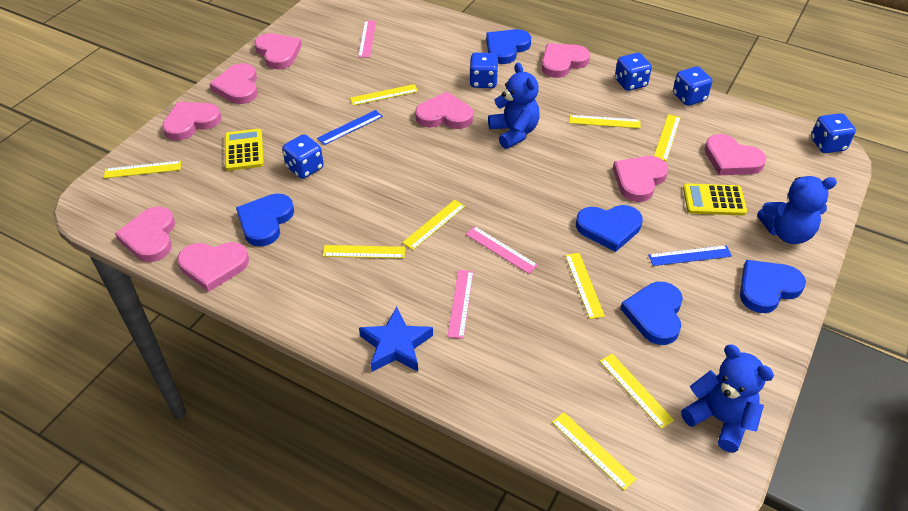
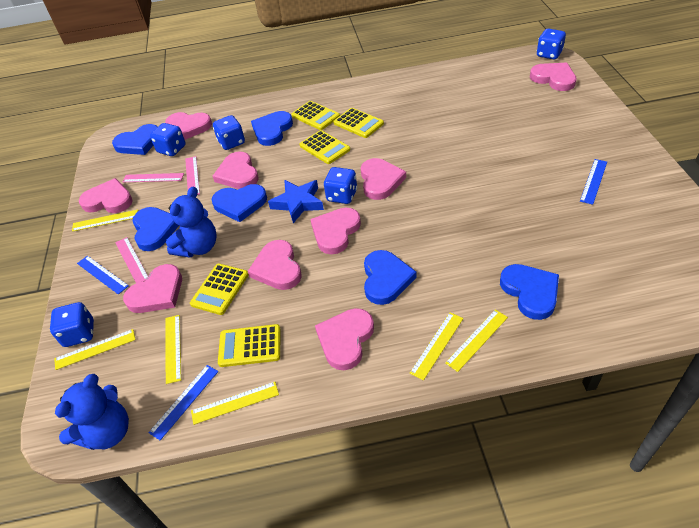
blue heart: 5 -> 6
blue ruler: 2 -> 3
blue teddy bear: 3 -> 2
yellow calculator: 2 -> 5
yellow ruler: 9 -> 6

